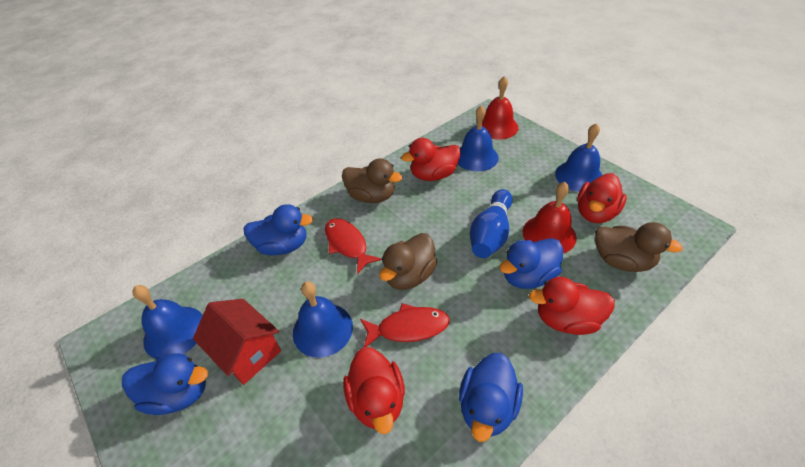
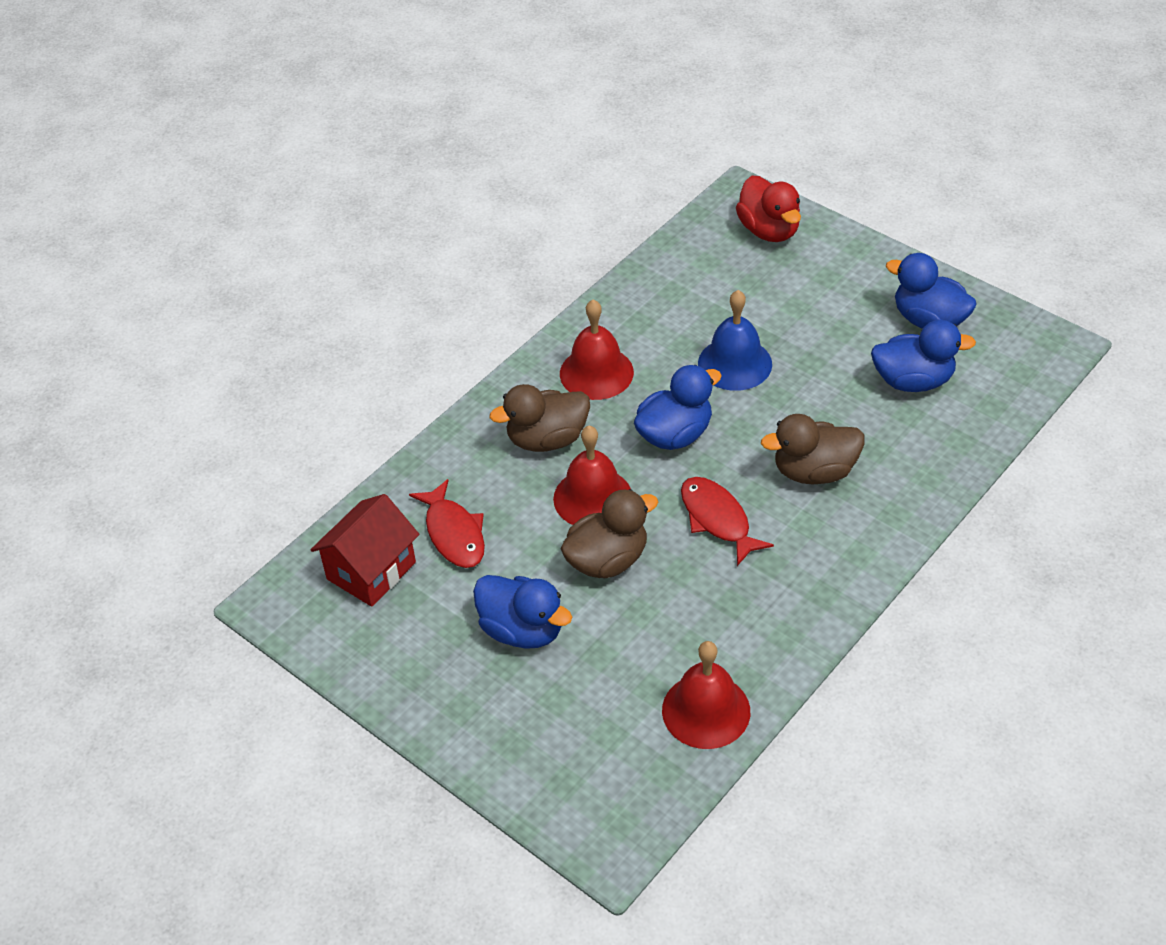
blue bell: 4 -> 1
blue bowling pin: 1 -> 0
red bell: 2 -> 3
red duck: 4 -> 1

